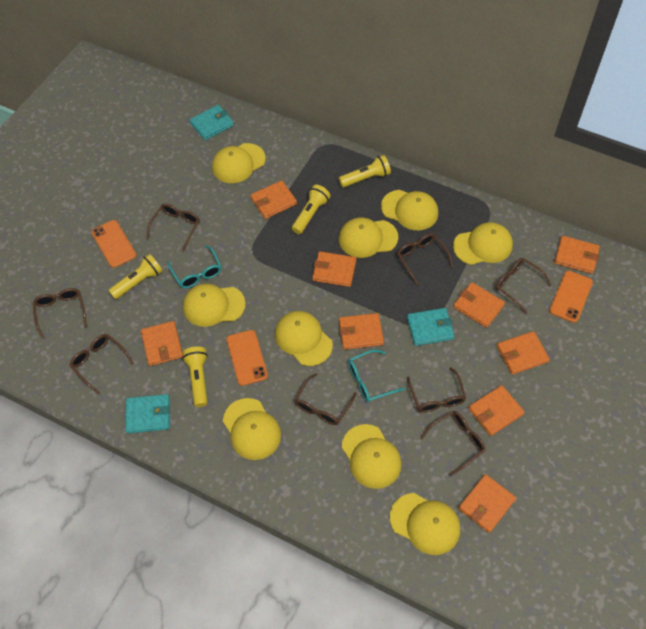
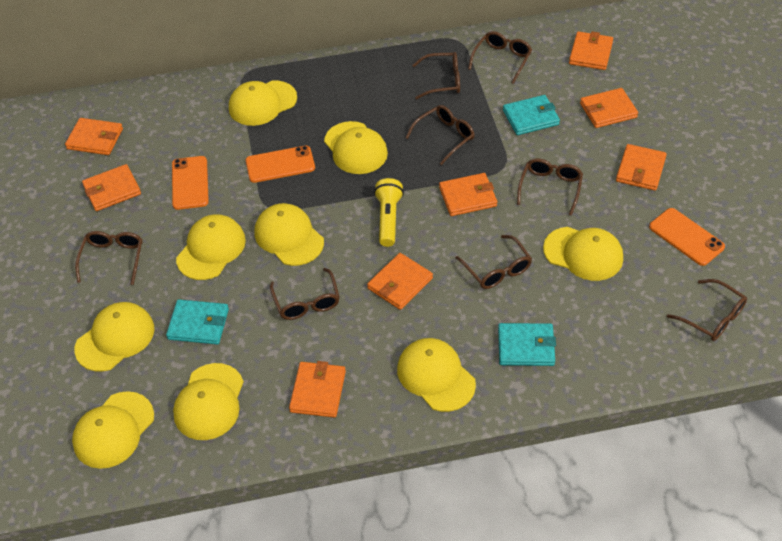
orange wallet: 9 -> 8
turquoise glasses: 2 -> 0
yellow flashlight: 4 -> 1

